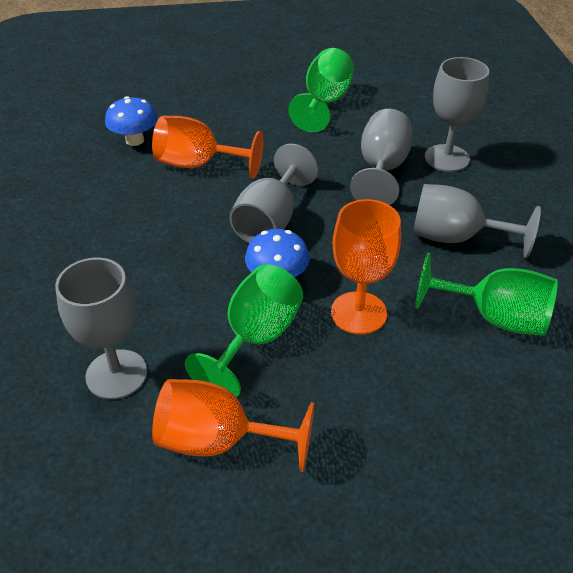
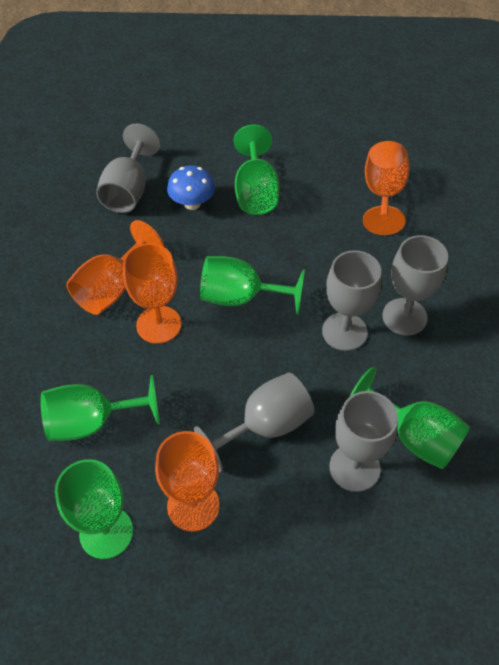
blue mushroom: 2 -> 1
green goblet: 3 -> 5
orange goblet: 3 -> 4

